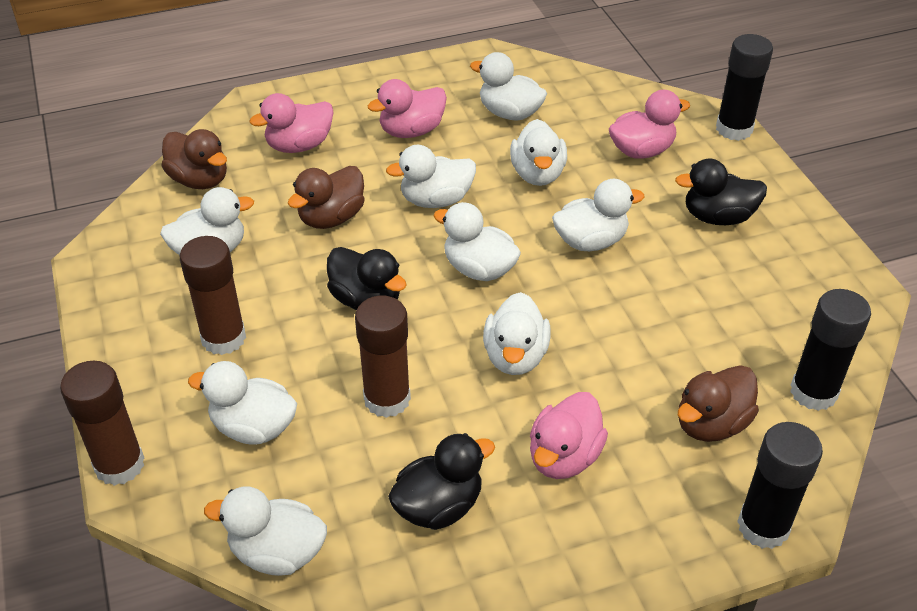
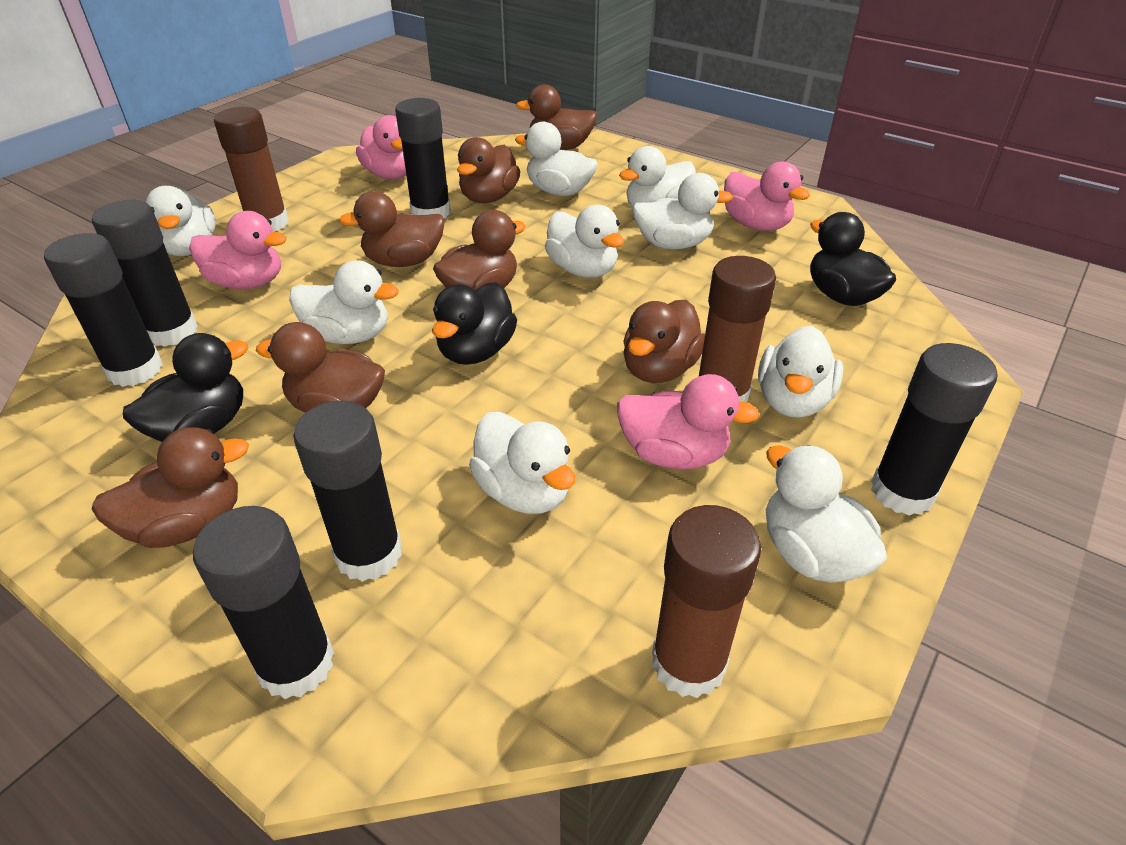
black glue stick: 3 -> 6
brown duck: 3 -> 7

